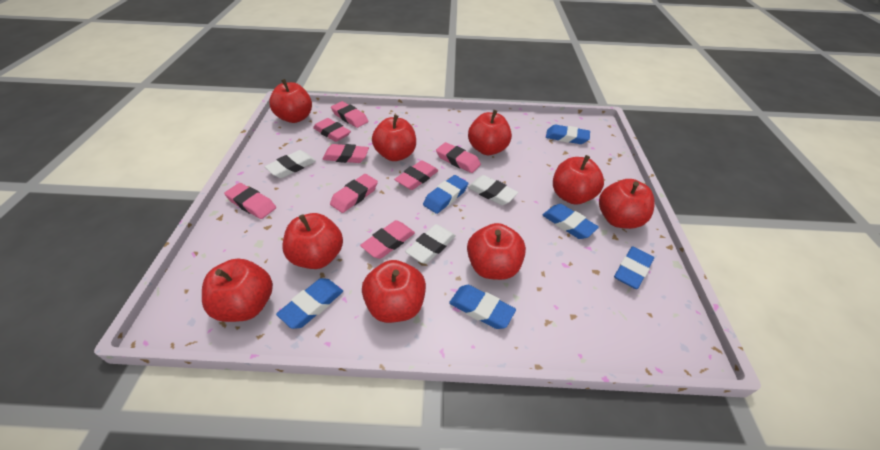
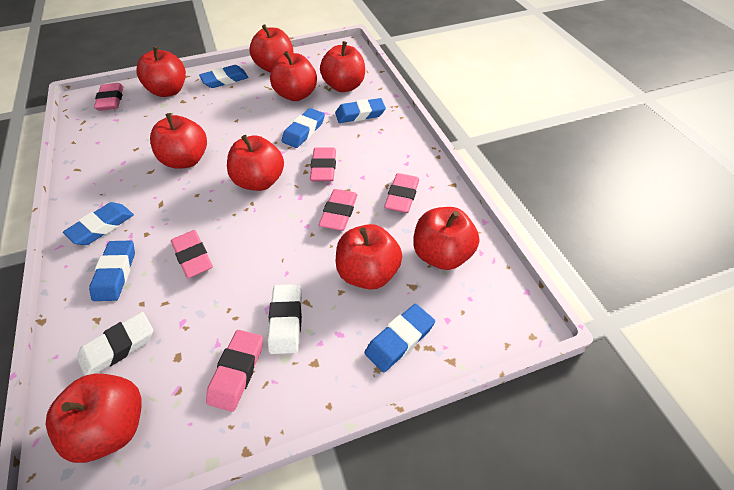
pink eraser: 8 -> 6
white eraser: 3 -> 2

